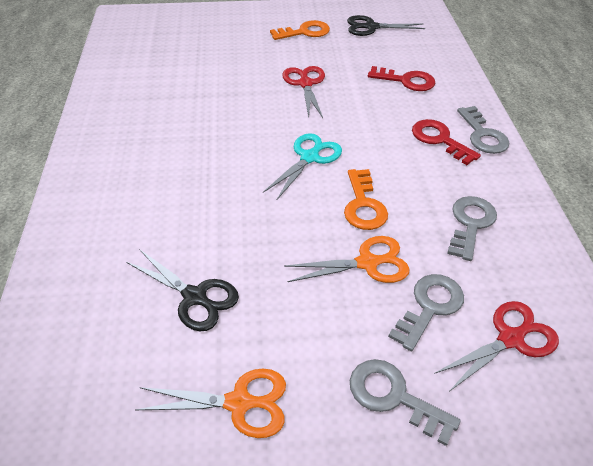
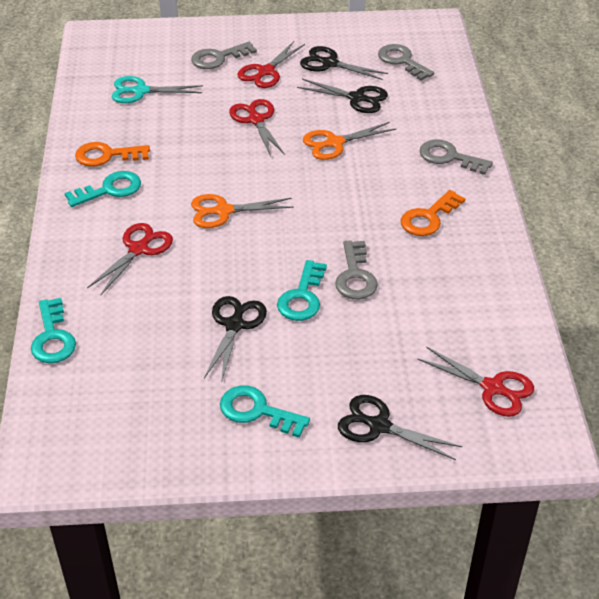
black scissors: 2 -> 4
red key: 2 -> 0
red scissors: 2 -> 4
turquoise key: 0 -> 4

